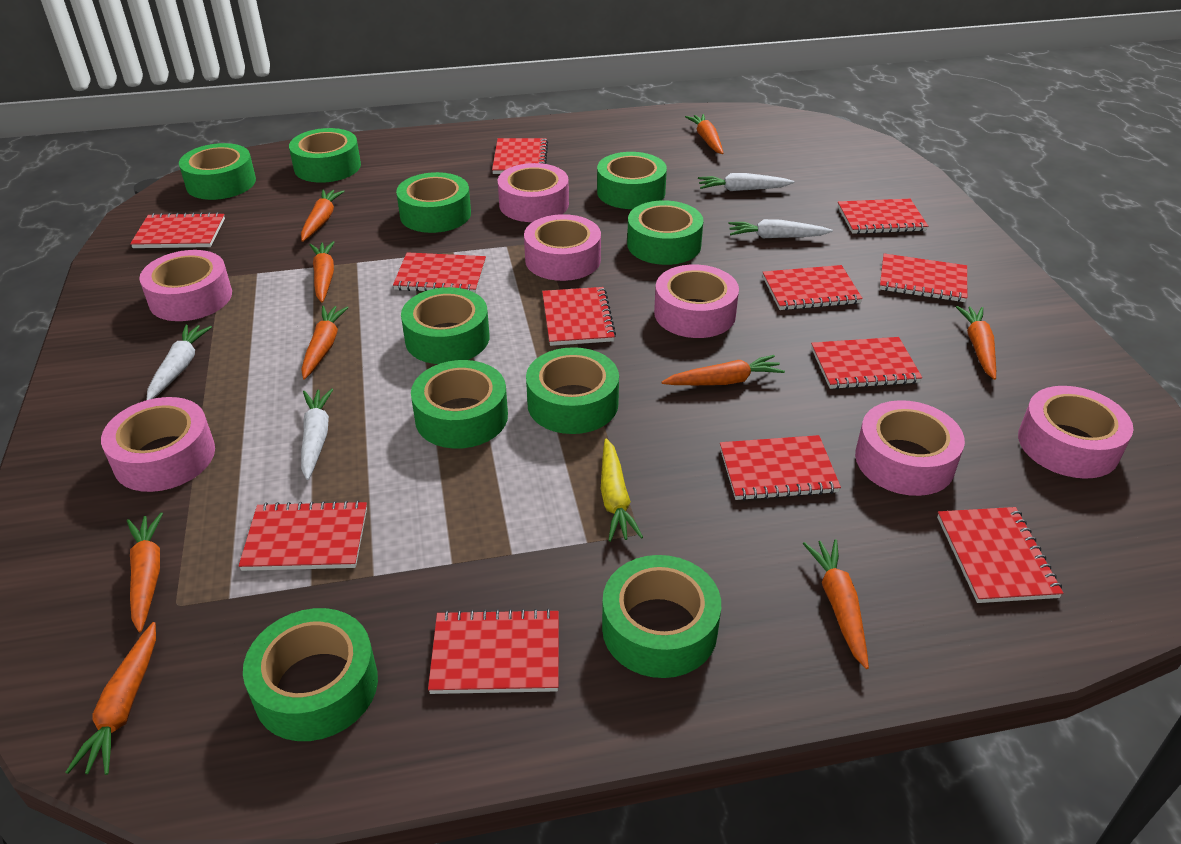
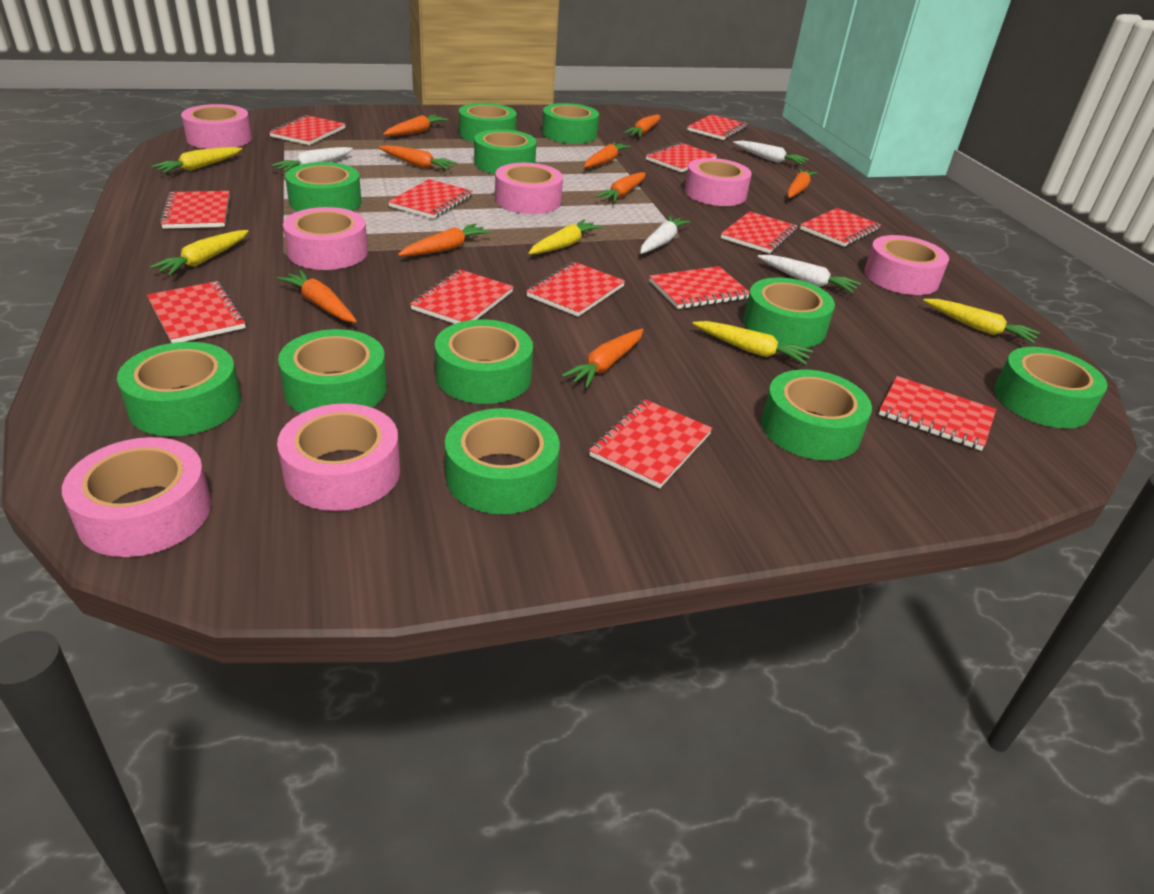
green tape: 10 -> 11
red notebook: 12 -> 13
yellow carrot: 1 -> 5

